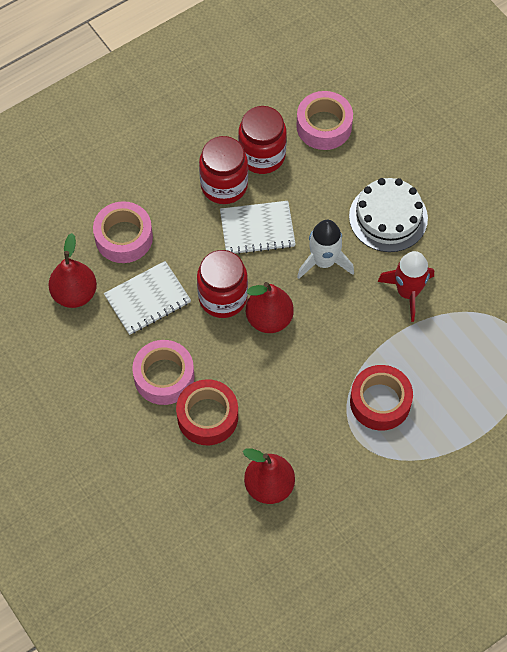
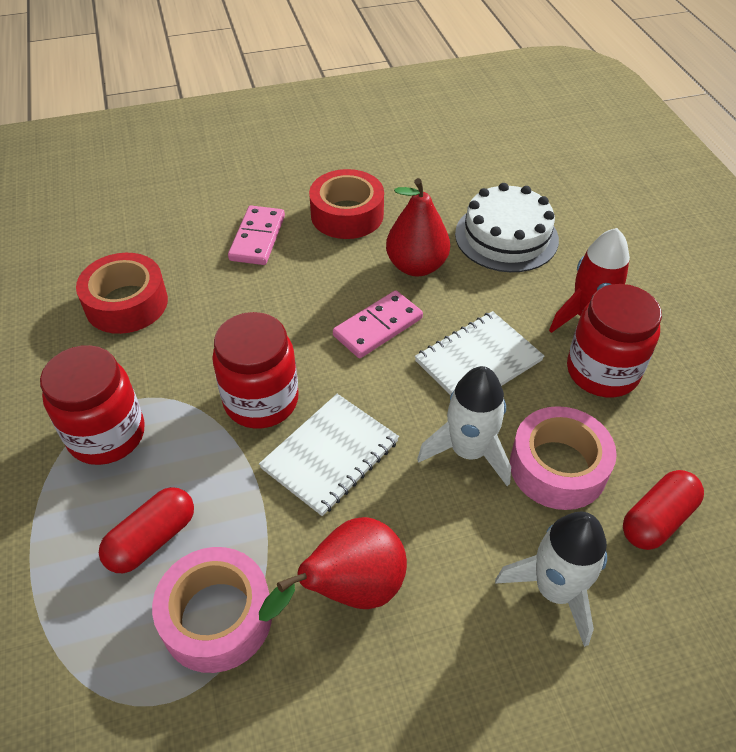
pink domino: 0 -> 2
pink tape: 3 -> 2
red capsule: 0 -> 2
red pear: 3 -> 2
white rocket: 1 -> 2

